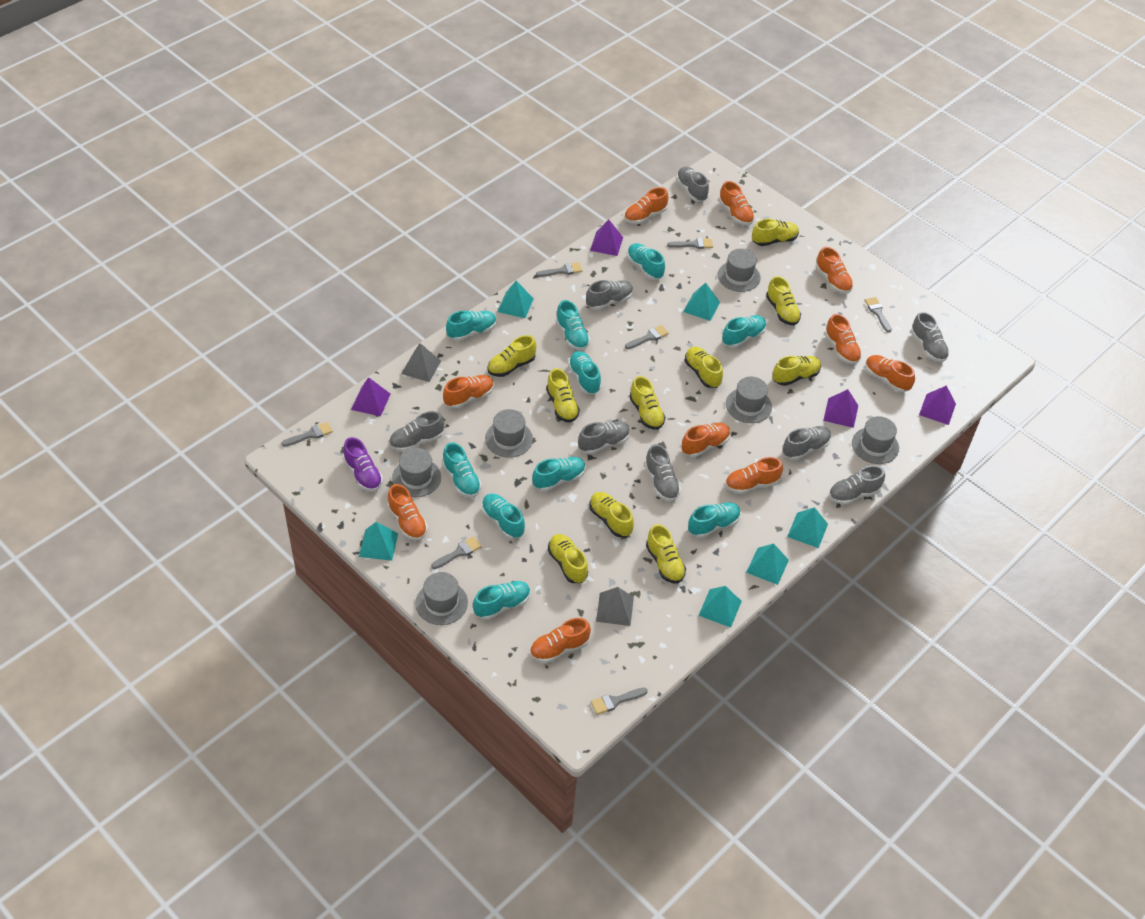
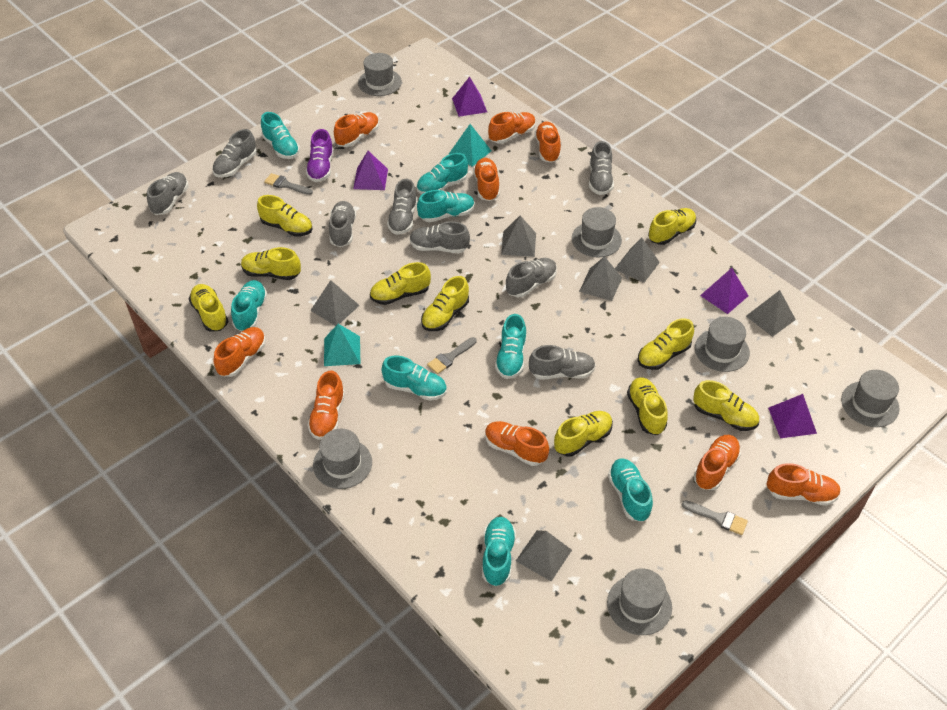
grey brush: 7 -> 3
grey pyramid: 2 -> 6
orange shoe: 10 -> 9
turquoise pyramid: 6 -> 2
turquoise shoe: 10 -> 8

